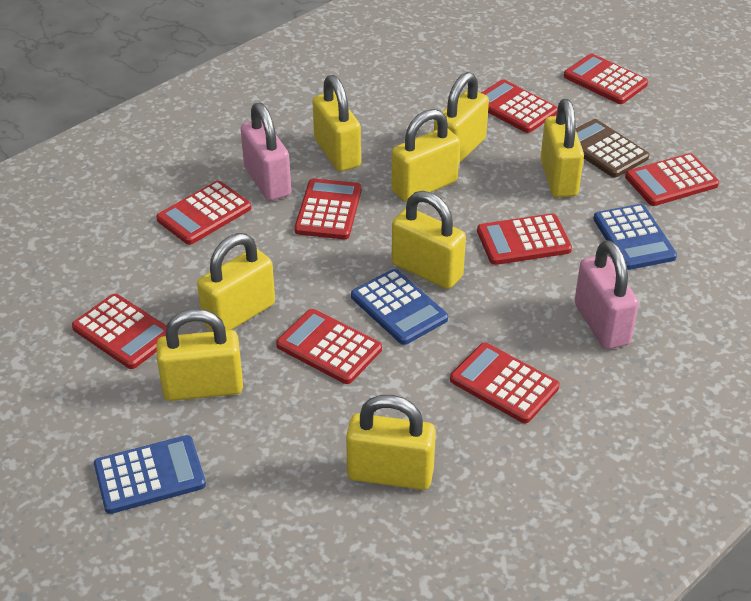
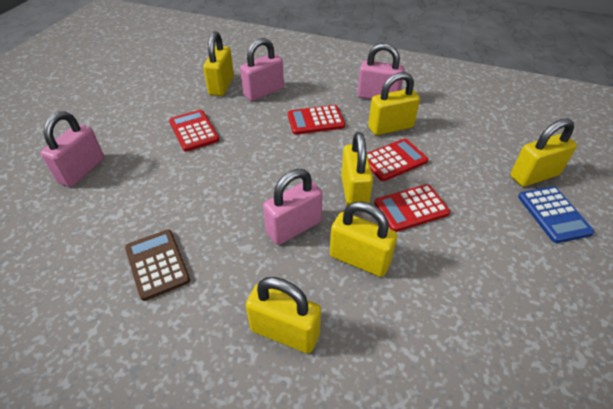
blue calculator: 3 -> 1
pink padlock: 2 -> 4
red calculator: 9 -> 4
yellow padlock: 8 -> 6

